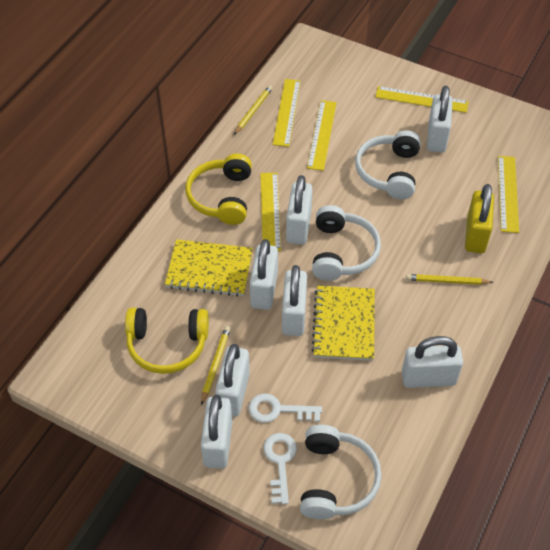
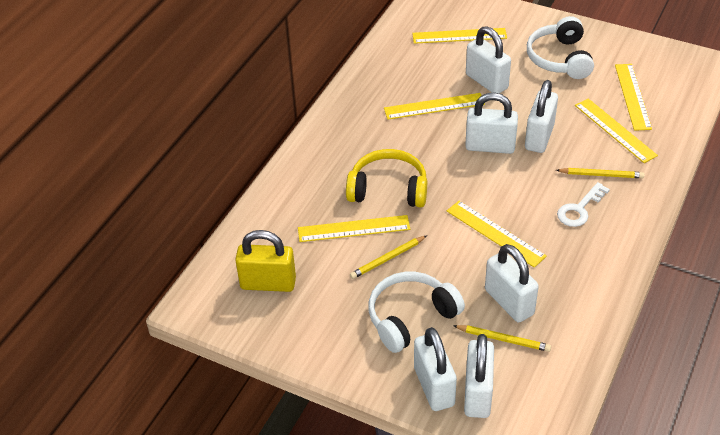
white headphones: 3 -> 2
white key: 2 -> 1
white padlock: 7 -> 6
yellow headphones: 2 -> 1
yellow notebook: 2 -> 0
yellow ruler: 5 -> 6

